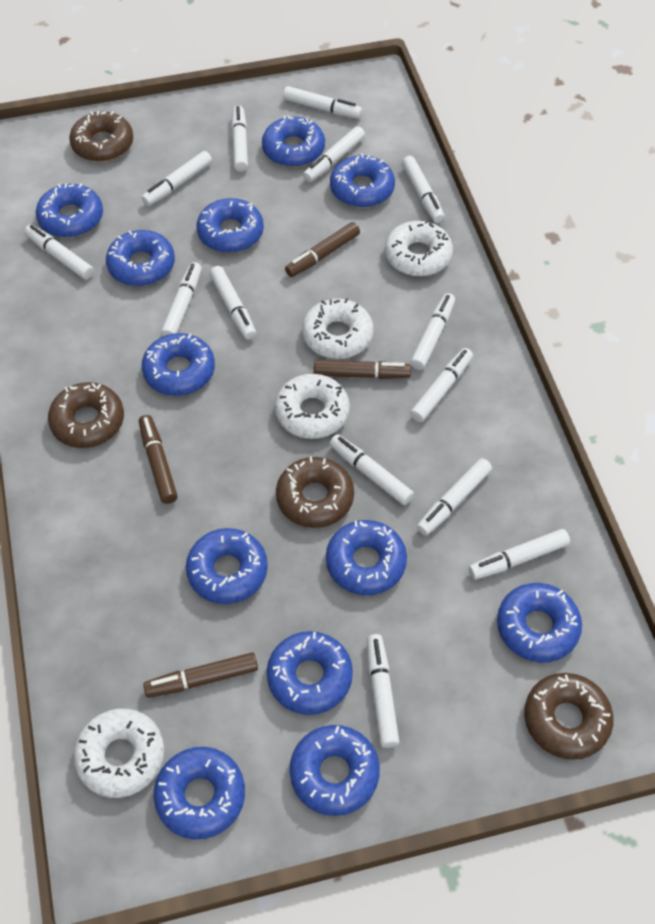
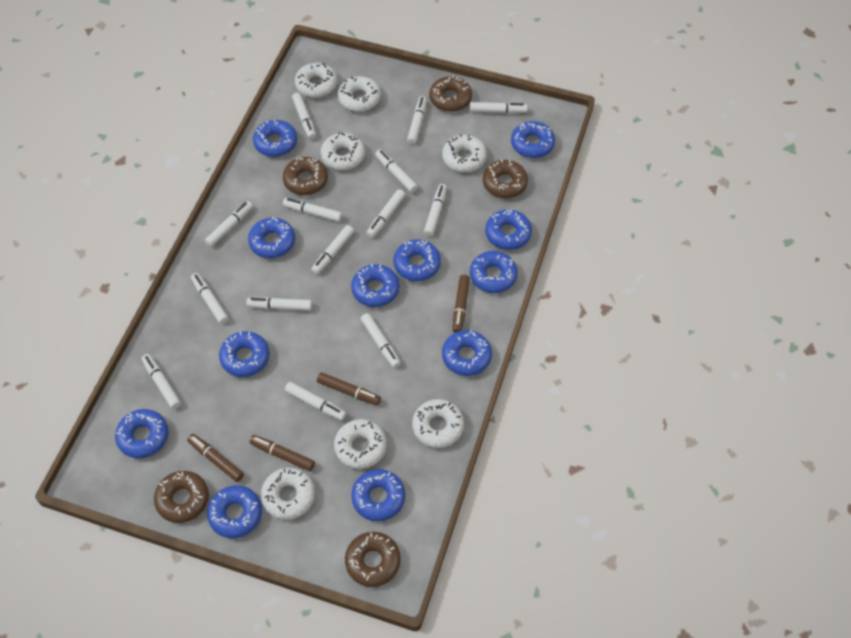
brown donut: 4 -> 5
white donut: 4 -> 7

